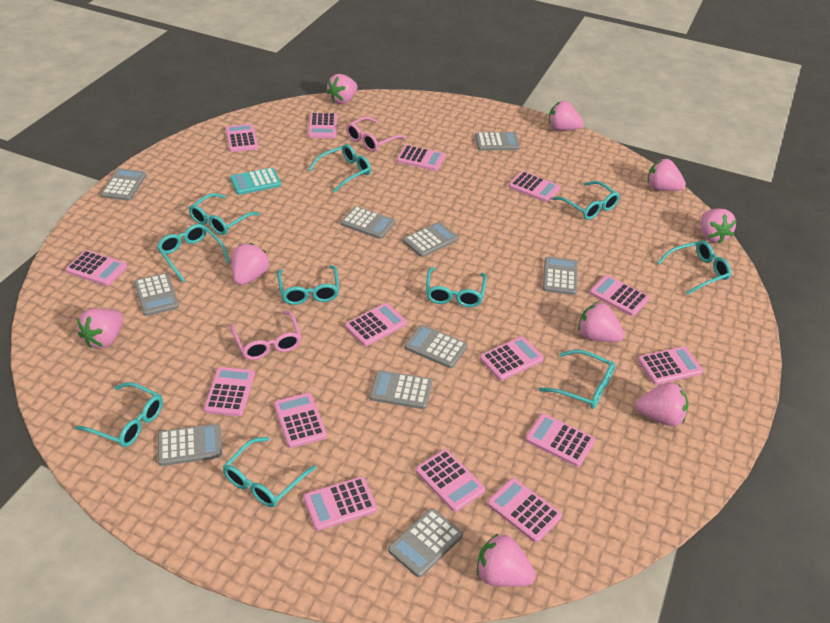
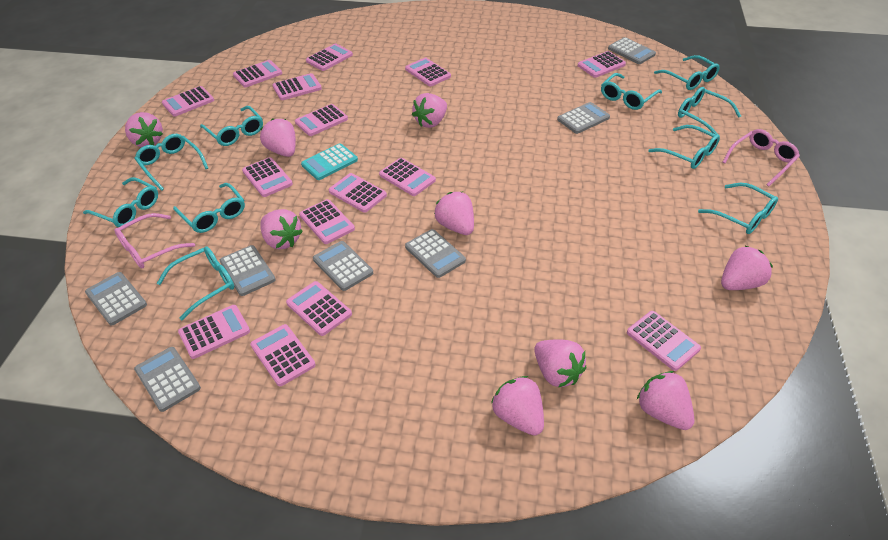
grey calculator: 10 -> 7

